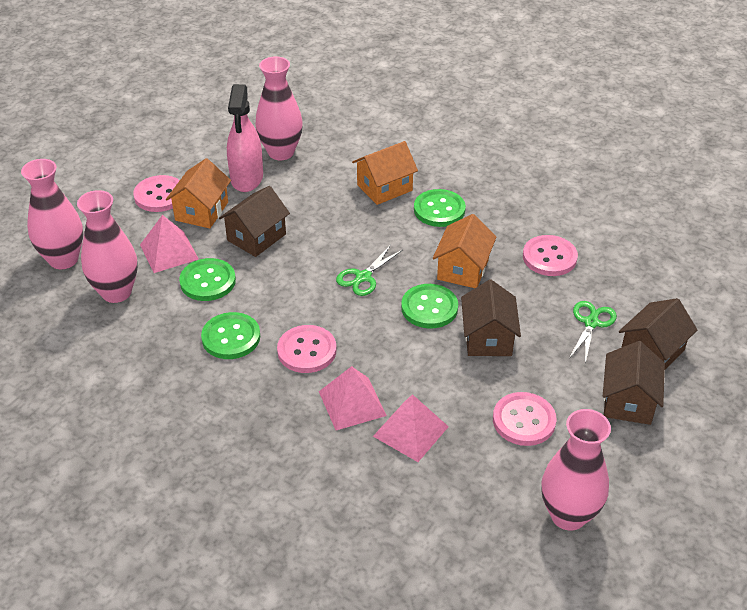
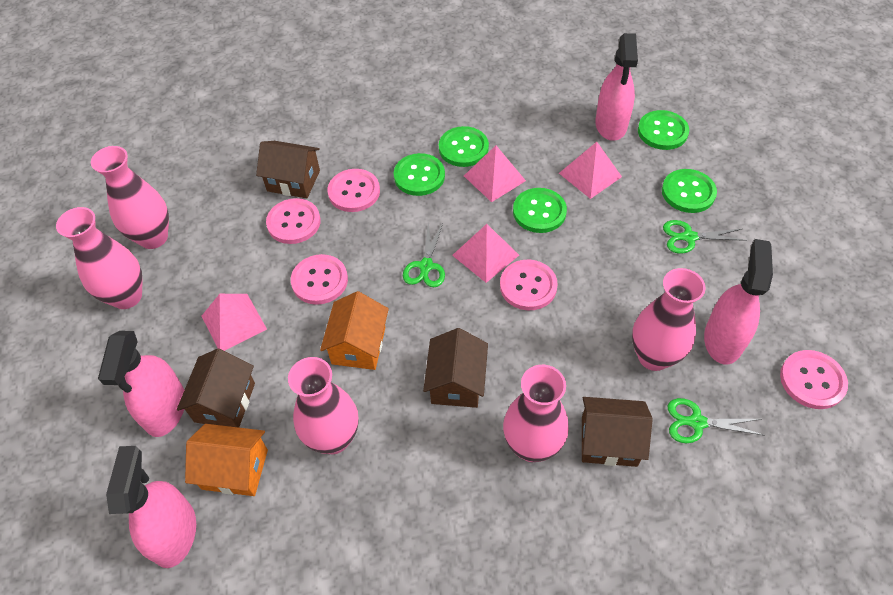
green button: 4 -> 5
green scissors: 2 -> 3
orange house: 3 -> 2
pink button: 4 -> 5
pink pyramid: 3 -> 4
pink spray bottle: 1 -> 4
pink vase: 4 -> 5

